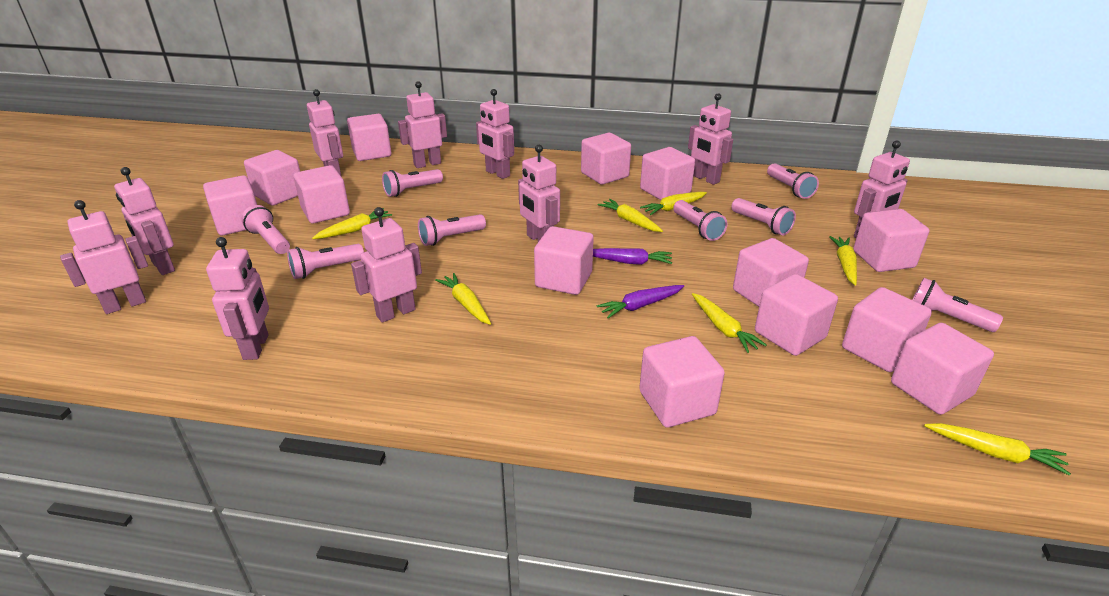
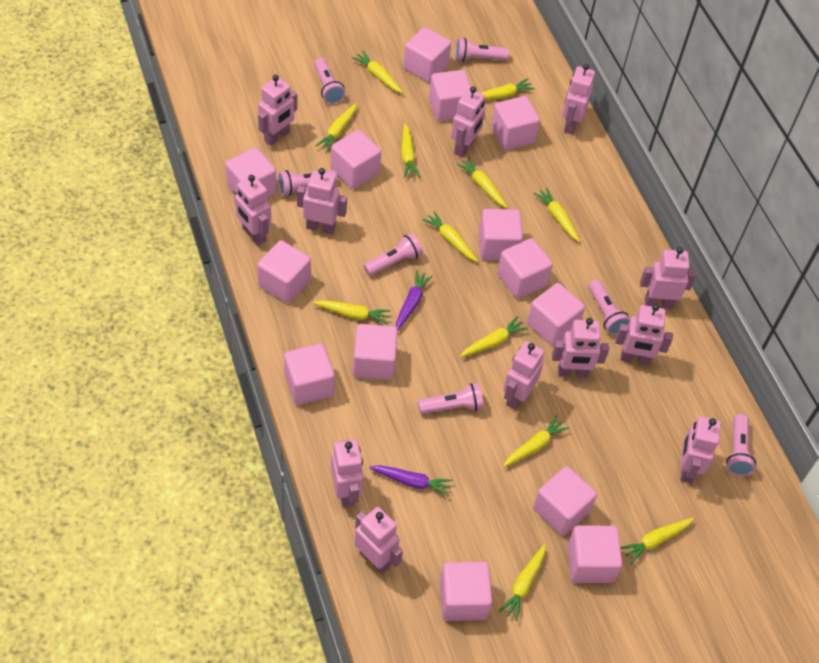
pink cube: 13 -> 14
pink flashlight: 8 -> 7
pink robot: 10 -> 12
yellow carrot: 7 -> 12

